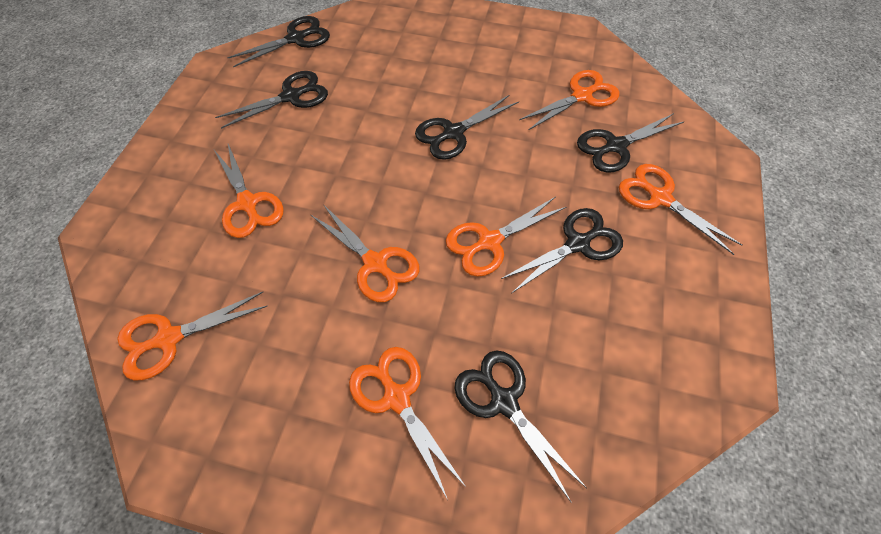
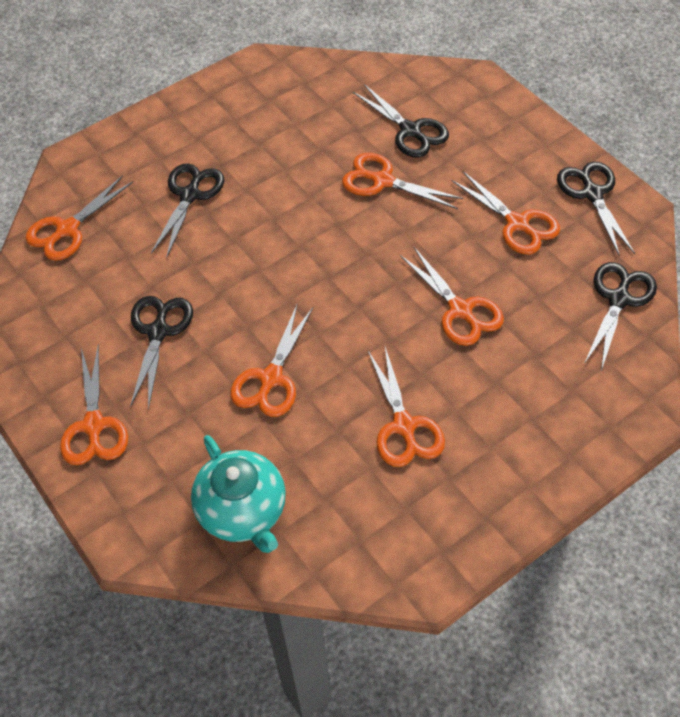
black scissors: 6 -> 5
turquoise teapot: 0 -> 1

